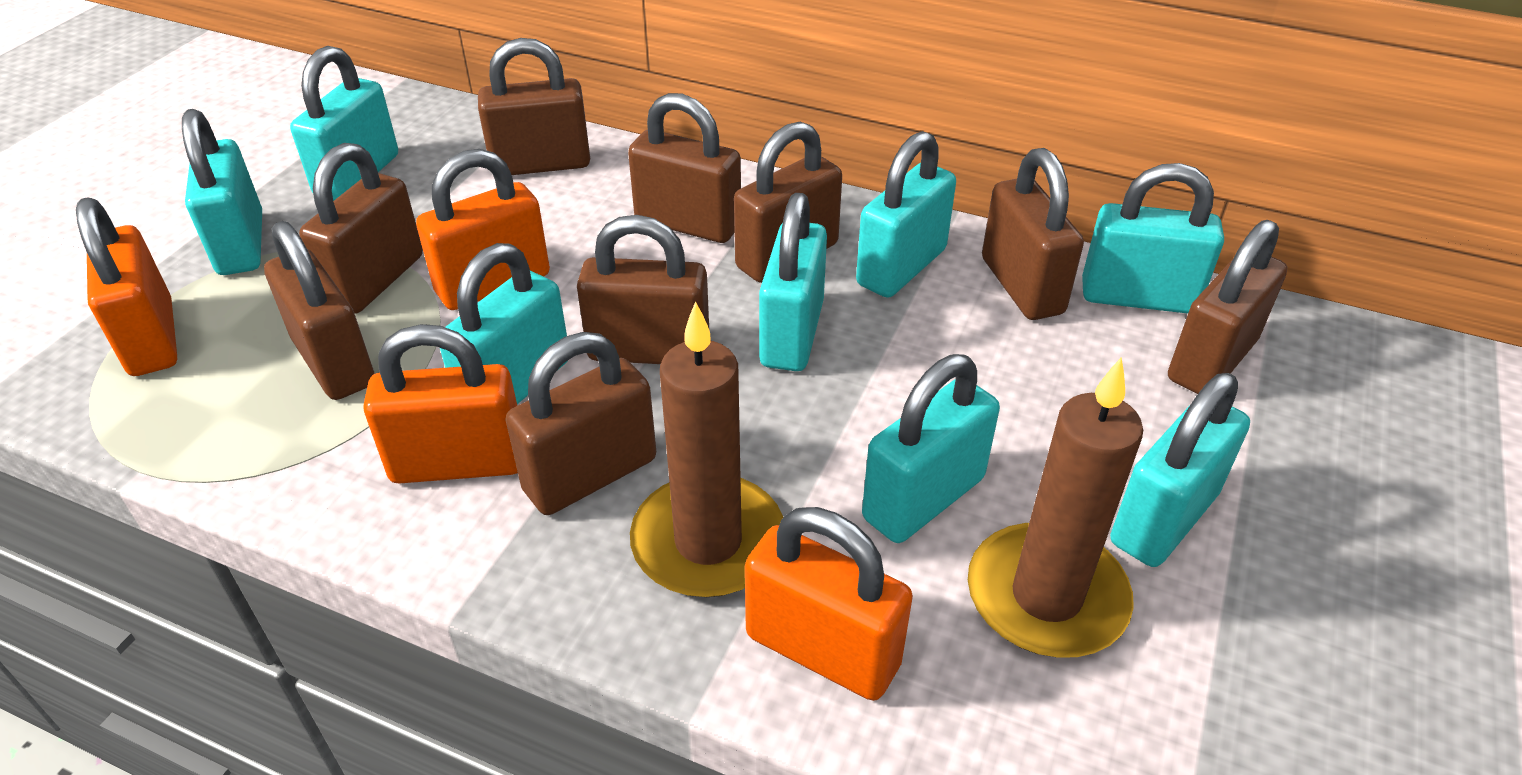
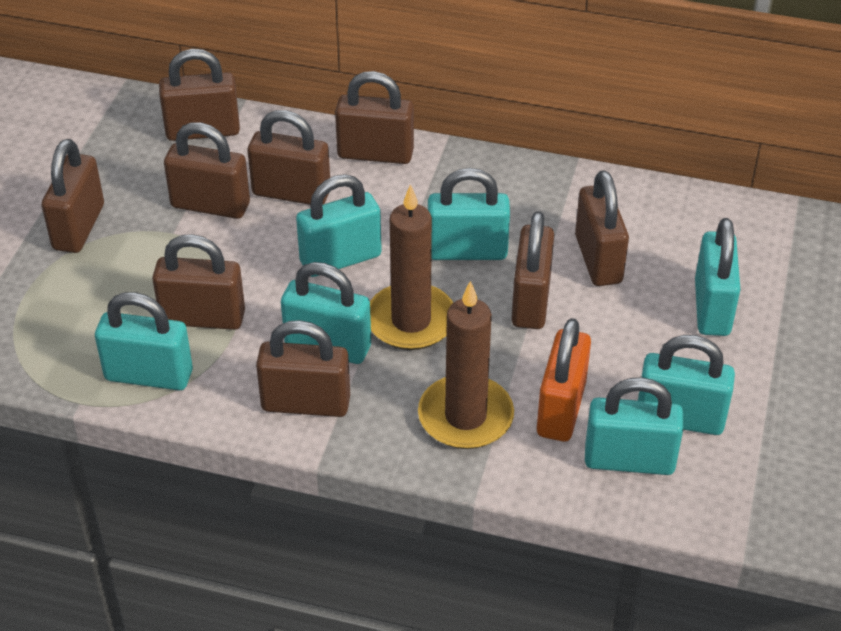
orange padlock: 4 -> 1
turquoise padlock: 8 -> 7

